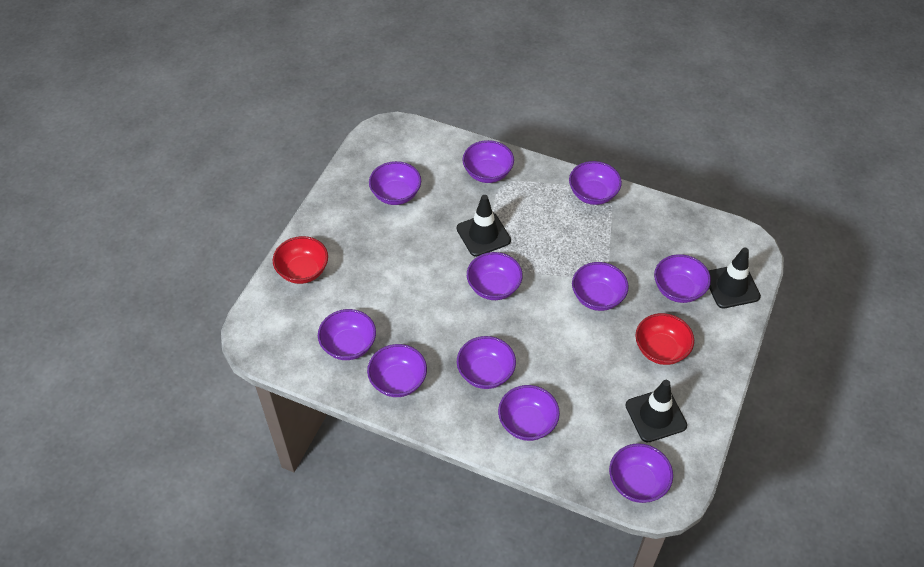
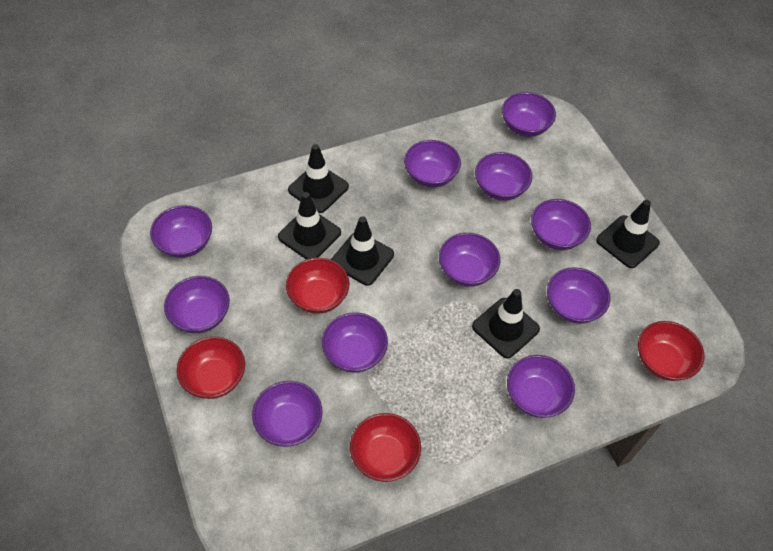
black traffic cone: 3 -> 5
red bowl: 2 -> 4

